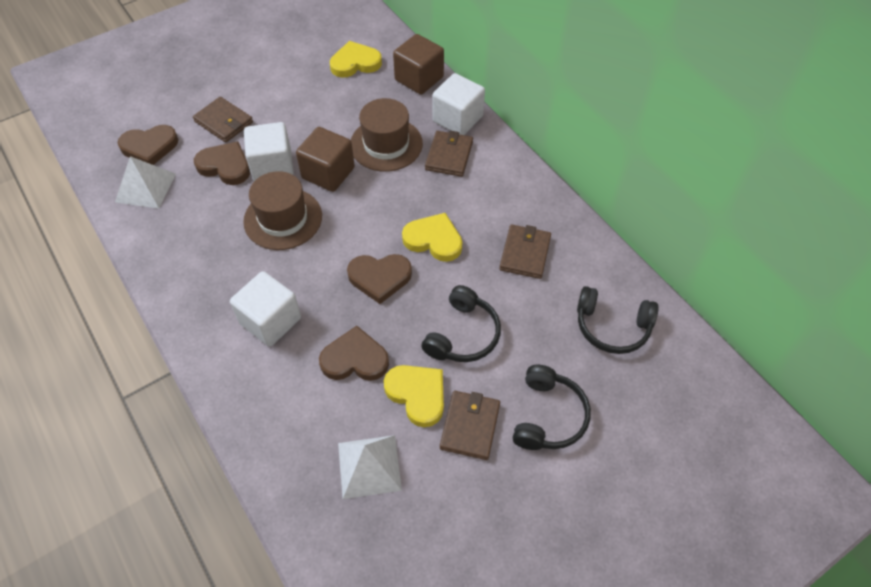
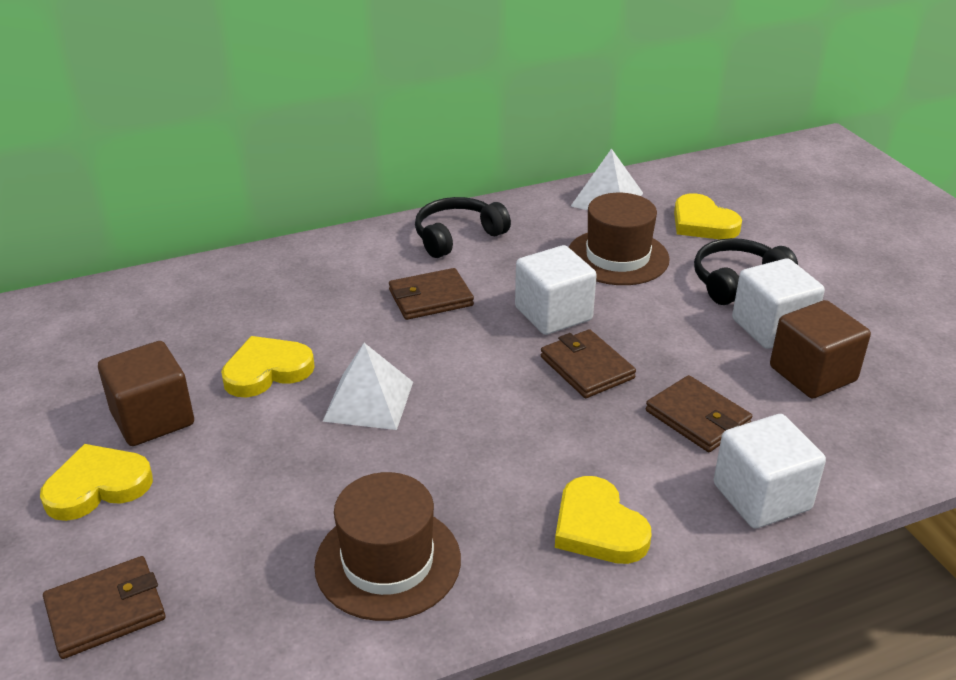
black headphones: 3 -> 2
brown heart: 4 -> 0
yellow heart: 3 -> 4

